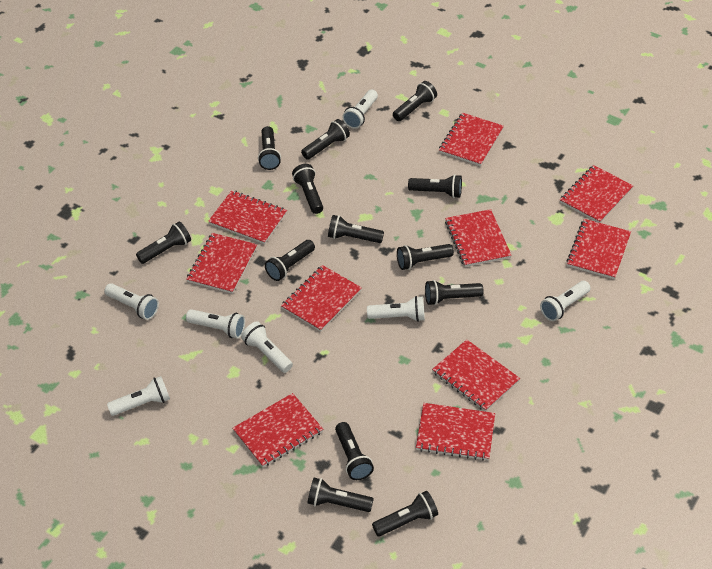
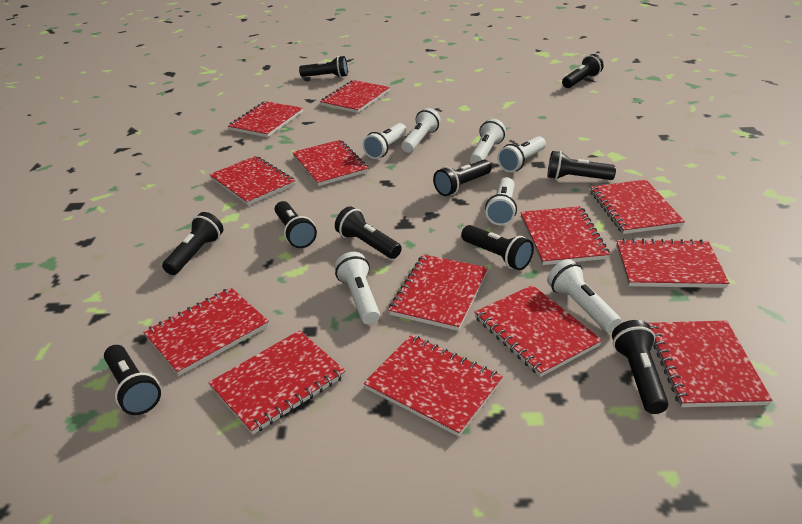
black flashlight: 13 -> 10
red notebook: 10 -> 13

